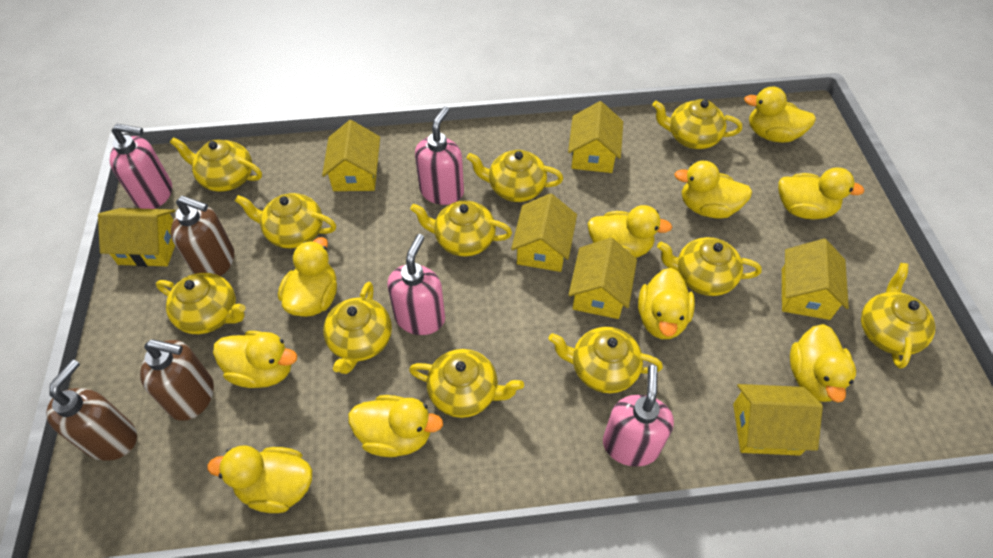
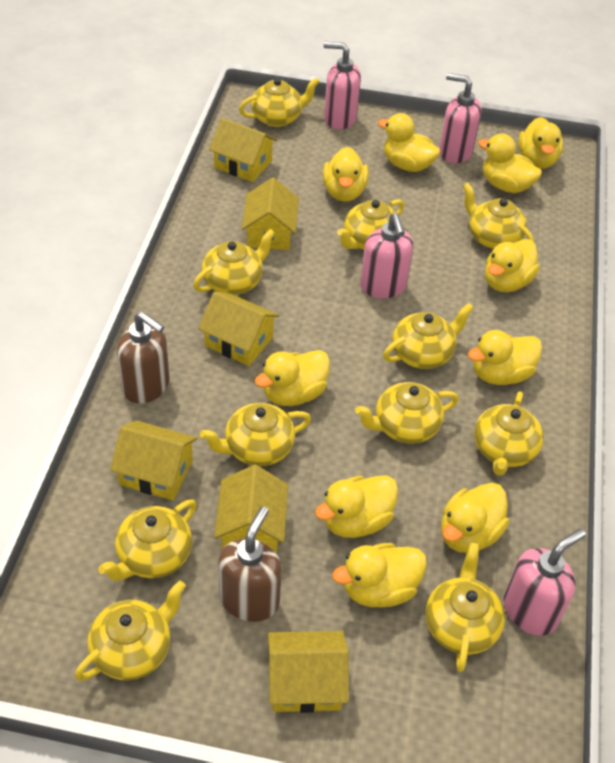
brown soap dispenser: 3 -> 2
yellow house: 7 -> 6

